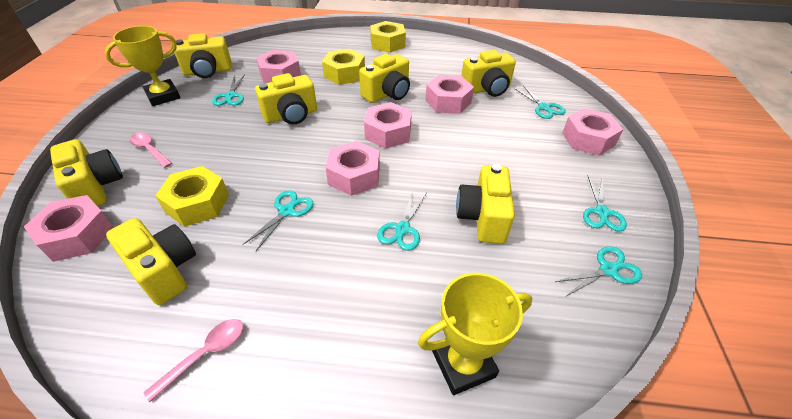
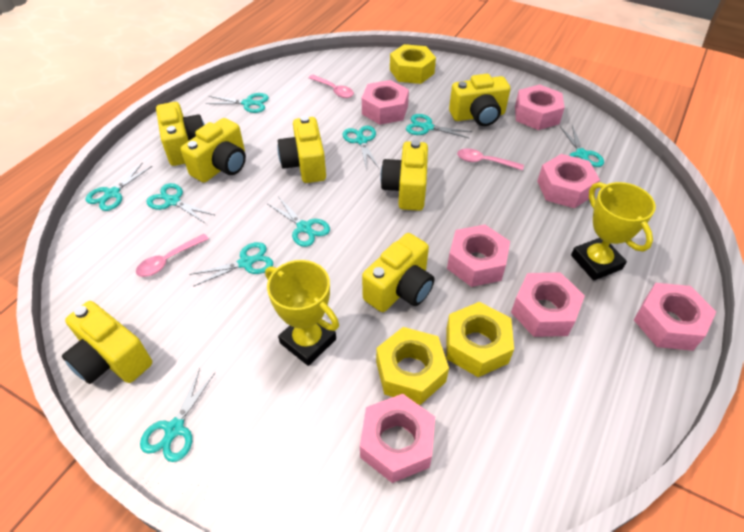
pink nut: 6 -> 7
pink spoon: 2 -> 3
turquoise scissors: 6 -> 9

